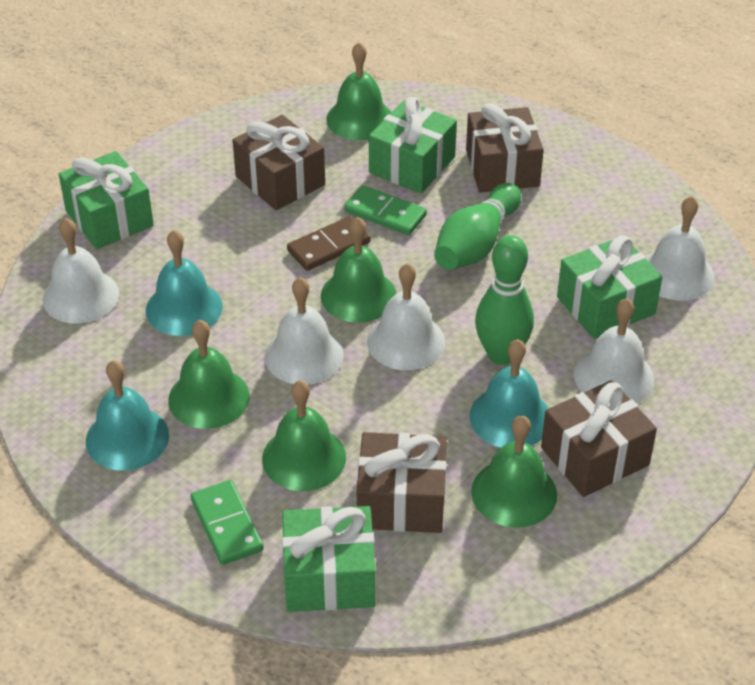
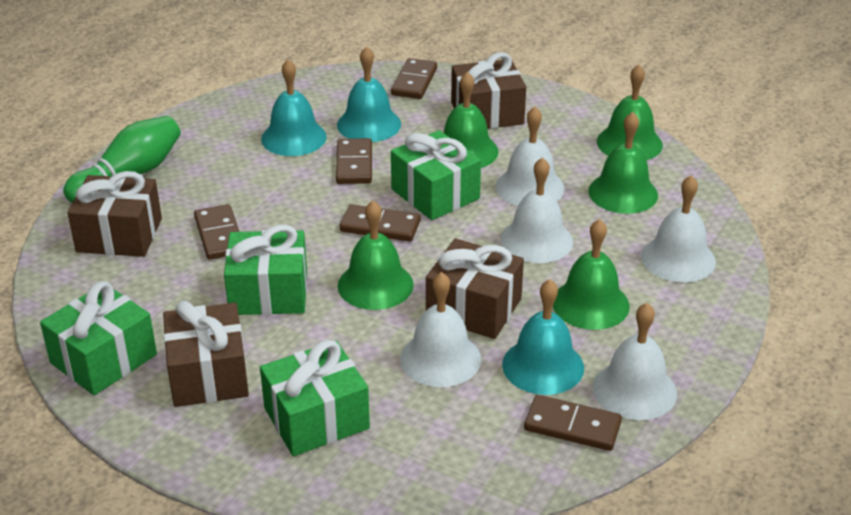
brown domino: 1 -> 5
green bowling pin: 2 -> 1
green domino: 2 -> 0

